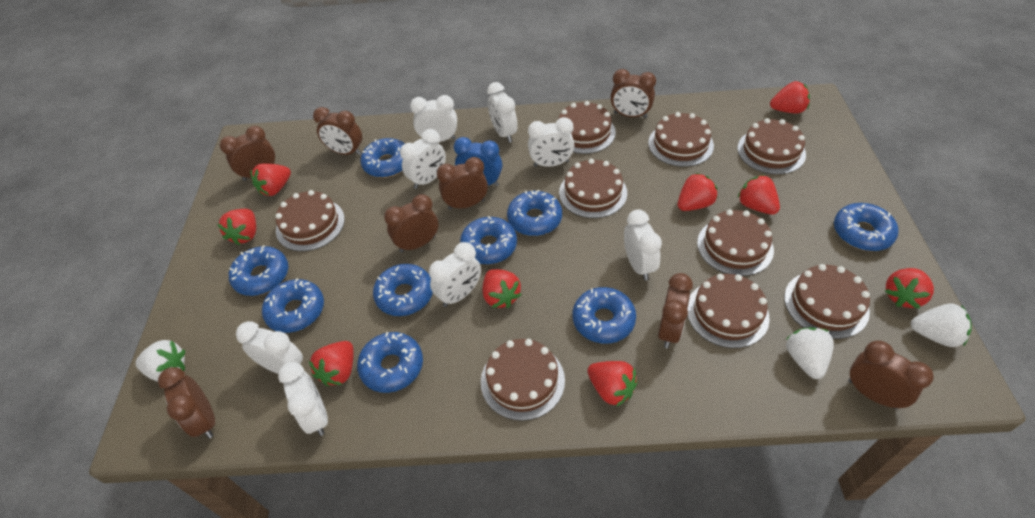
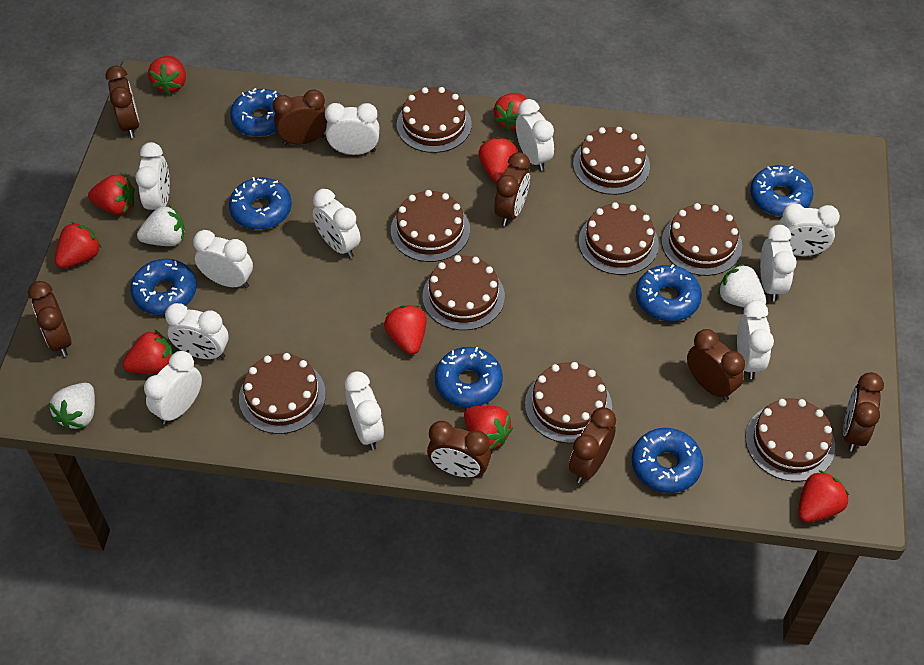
blue clock: 1 -> 0
blue donut: 9 -> 7
white clock: 8 -> 11

